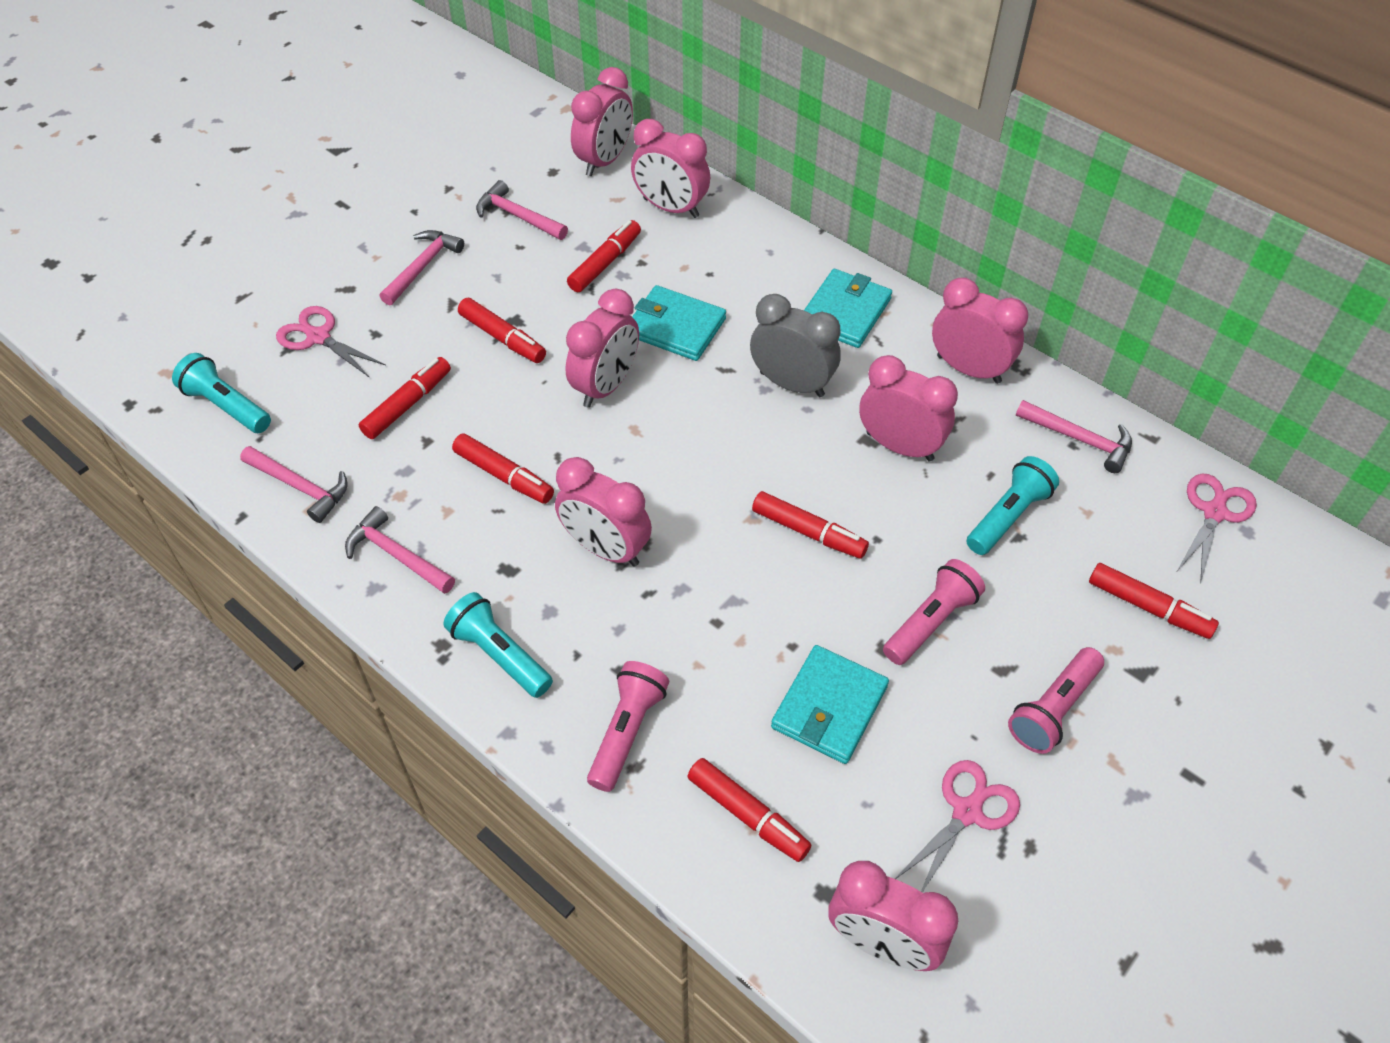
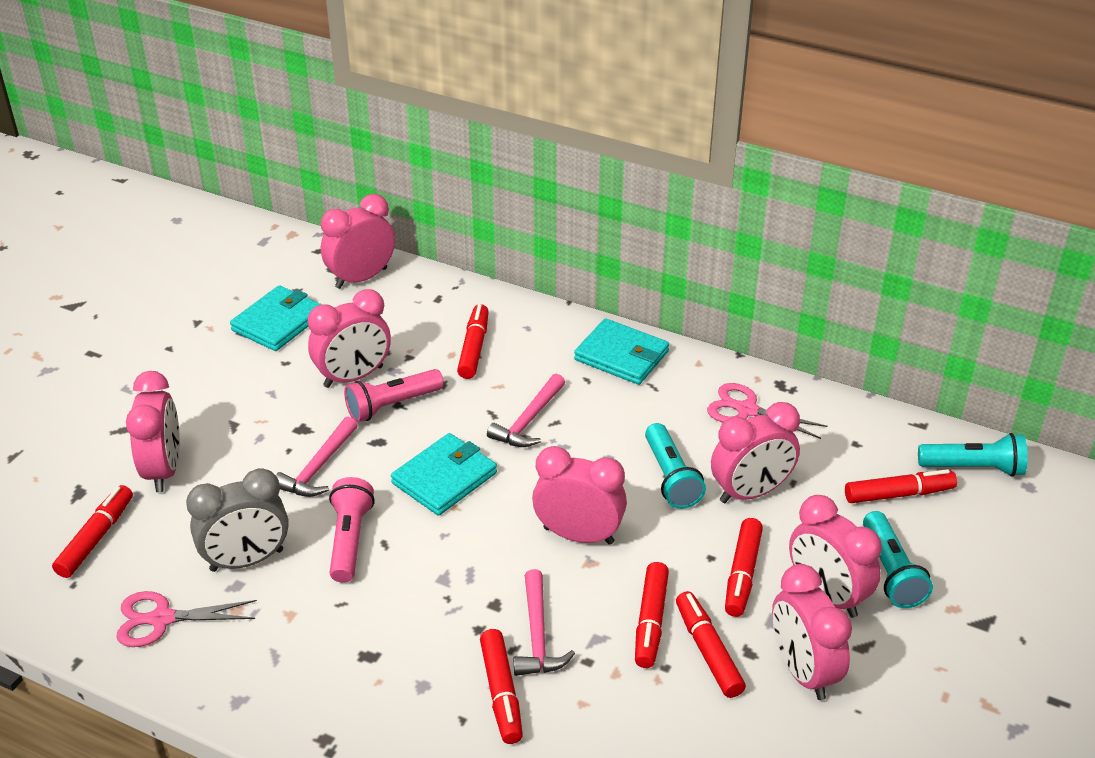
pink flashlight: 3 -> 2
pink hammer: 5 -> 3
pink scissors: 3 -> 2

